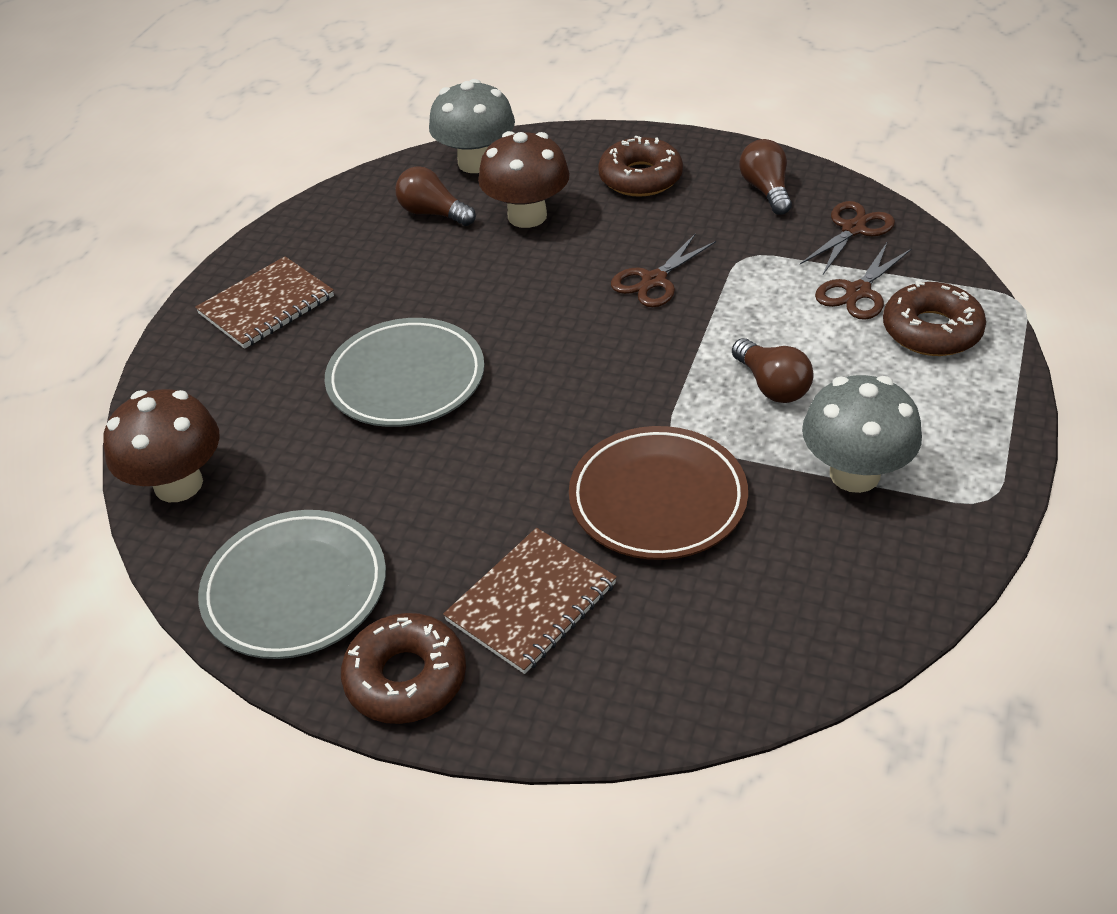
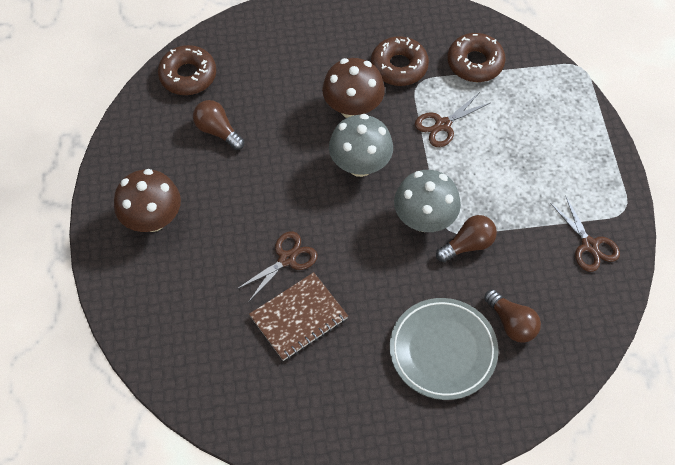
brown notebook: 2 -> 1
brown plate: 1 -> 0
grey plate: 2 -> 1

